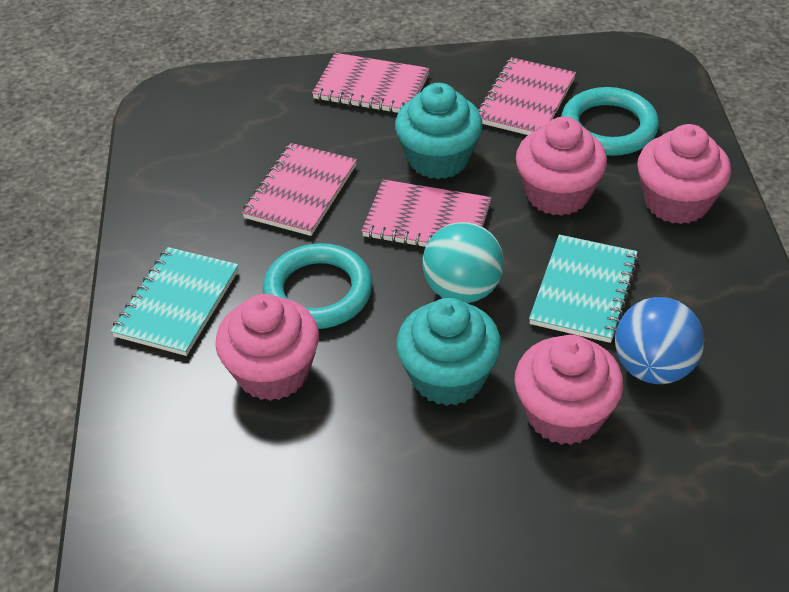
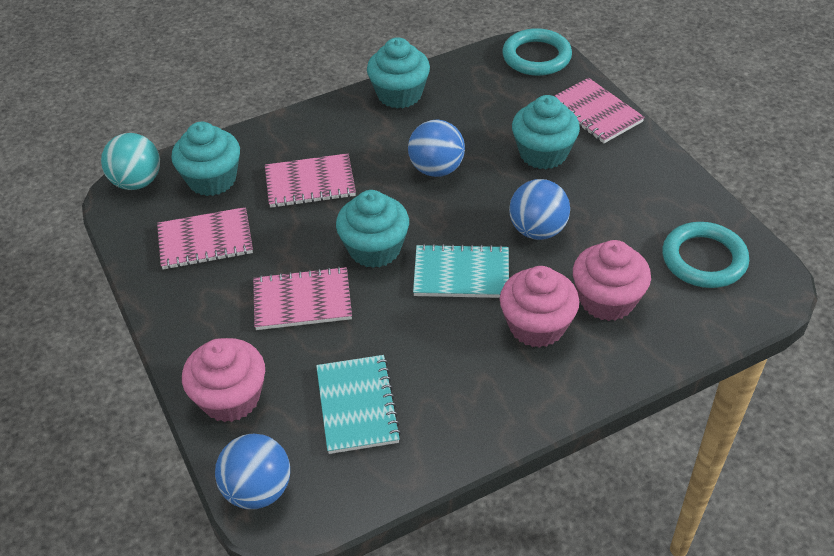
blue ball: 1 -> 3
pink cupcake: 4 -> 3
turquoise cupcake: 2 -> 4

